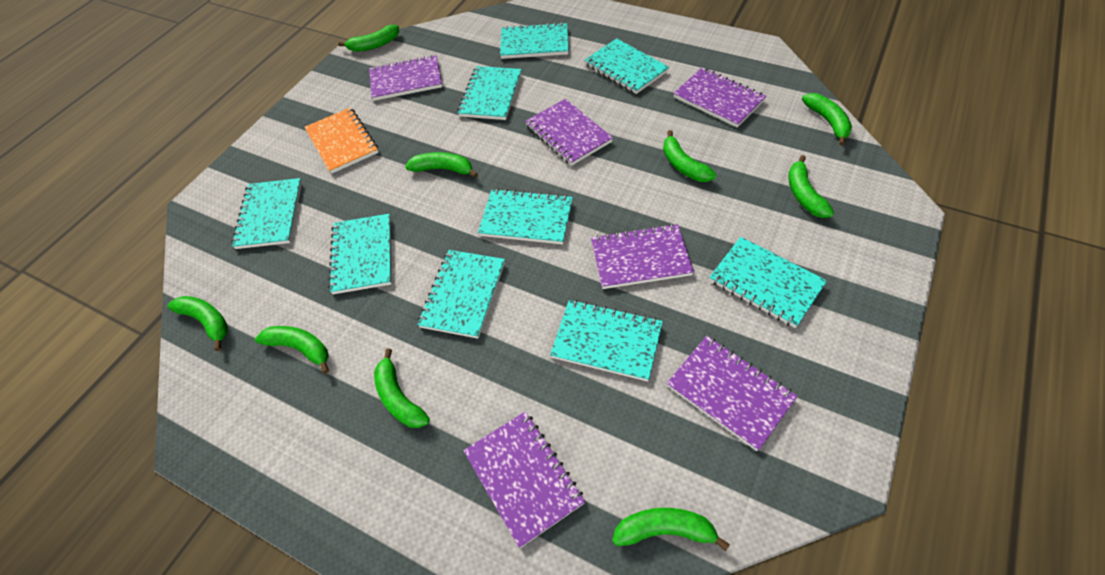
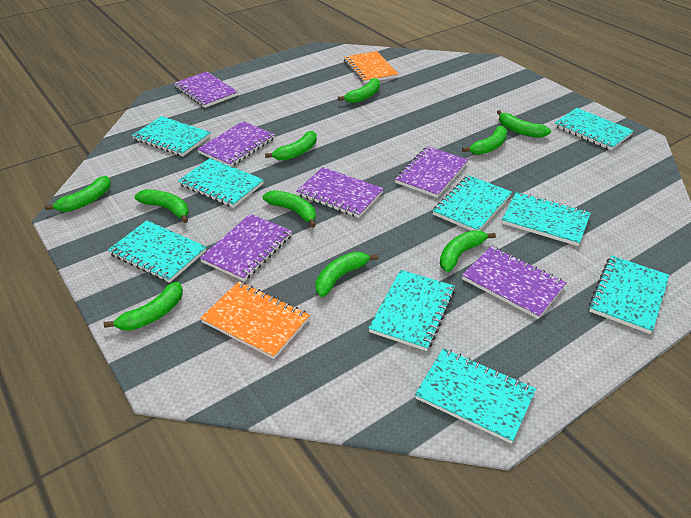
green banana: 9 -> 10
orange notebook: 1 -> 2

